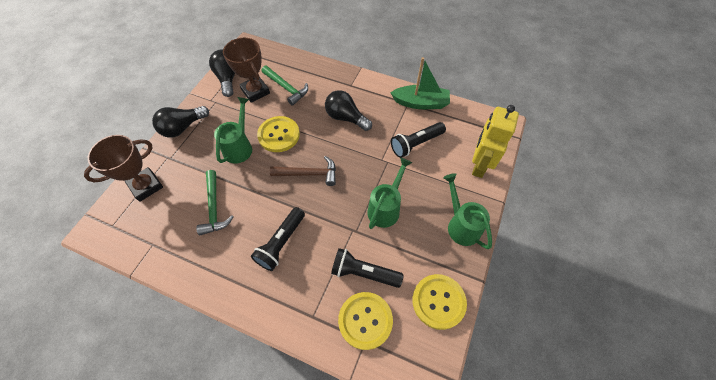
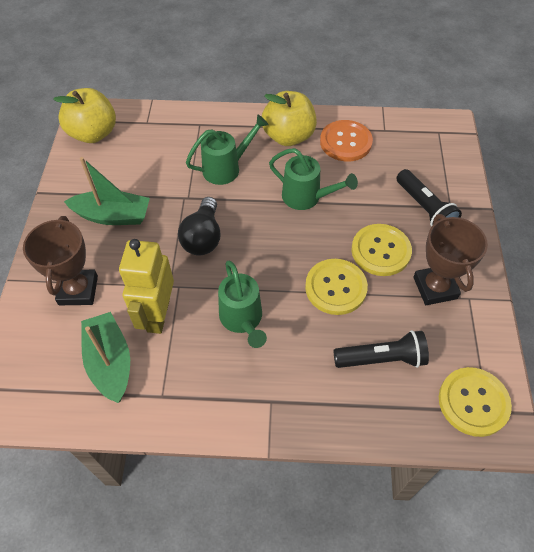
black flashlight: 3 -> 2
black light bulb: 3 -> 1
brown hammer: 1 -> 0
green boat: 1 -> 2
green hammer: 2 -> 0
orange button: 0 -> 1
yellow apple: 0 -> 2

